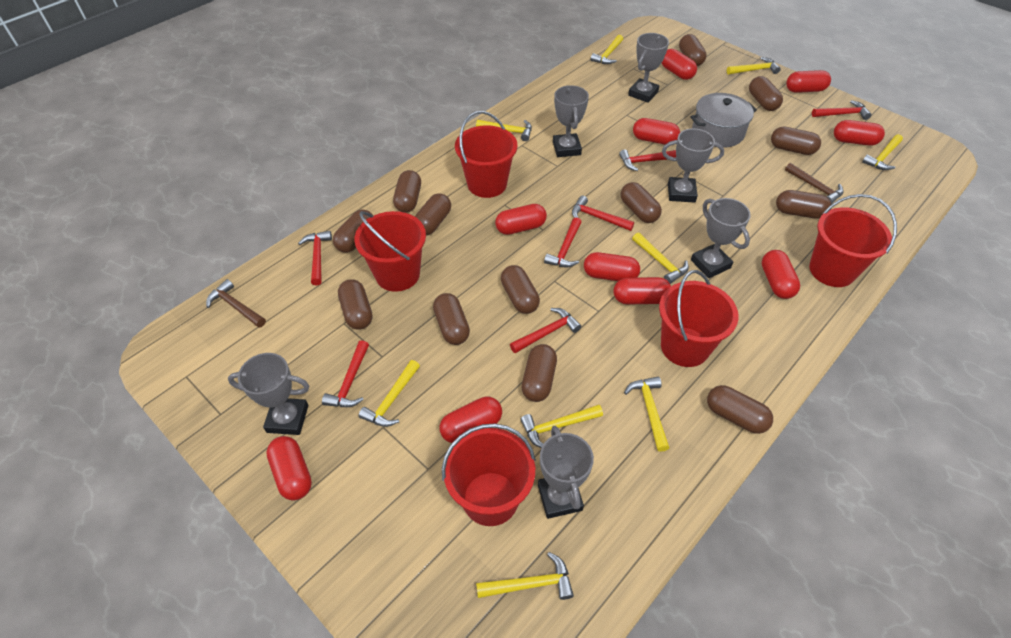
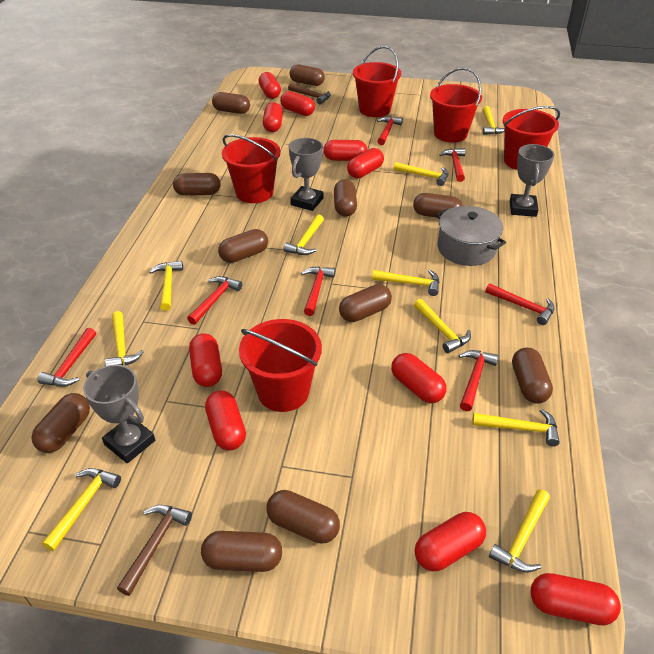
brown capsule: 13 -> 11
grey trophy: 6 -> 3
yellow hammer: 9 -> 10

